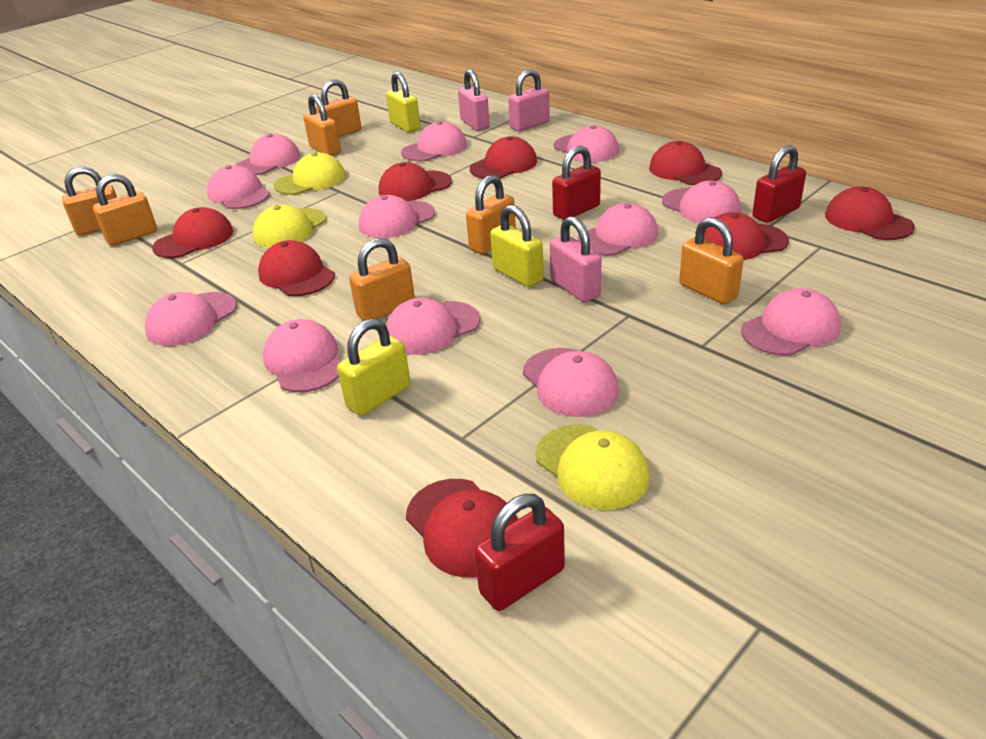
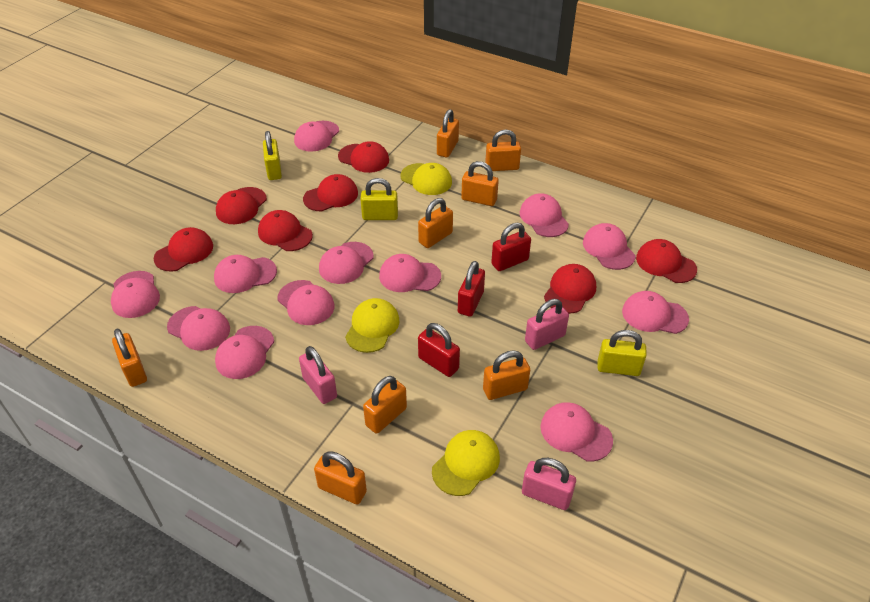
orange padlock: 7 -> 8
red cap: 8 -> 7

